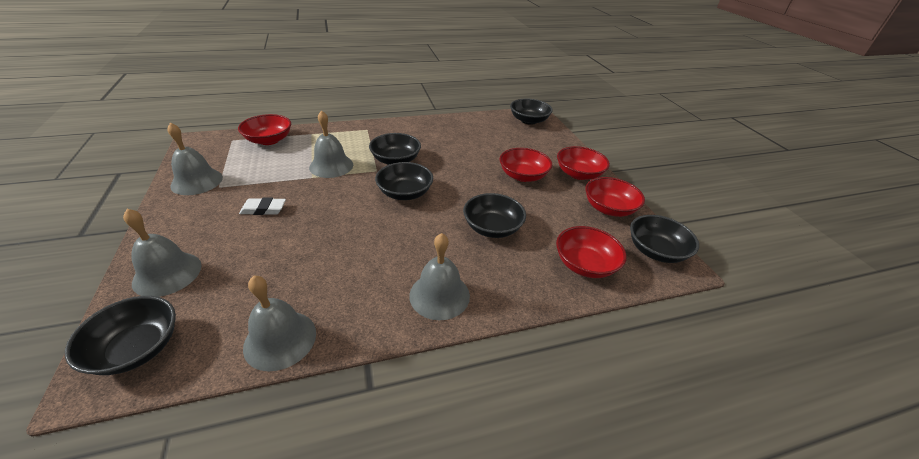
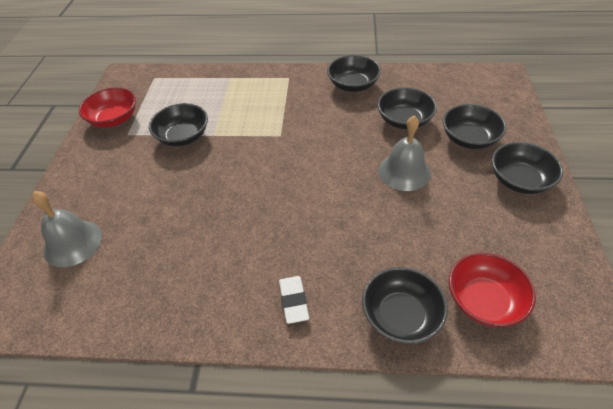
grey bell: 5 -> 2
red bowl: 5 -> 2

